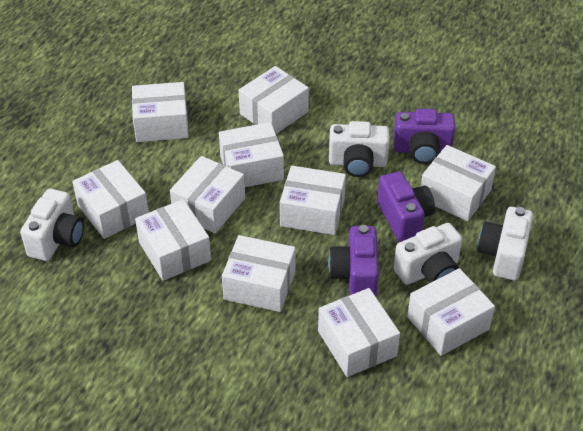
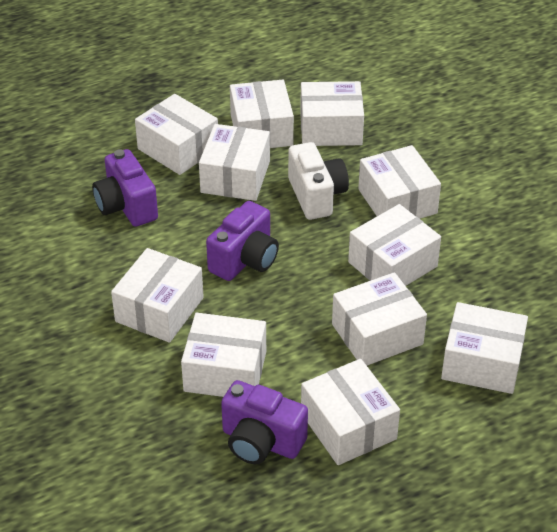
white camera: 4 -> 1

